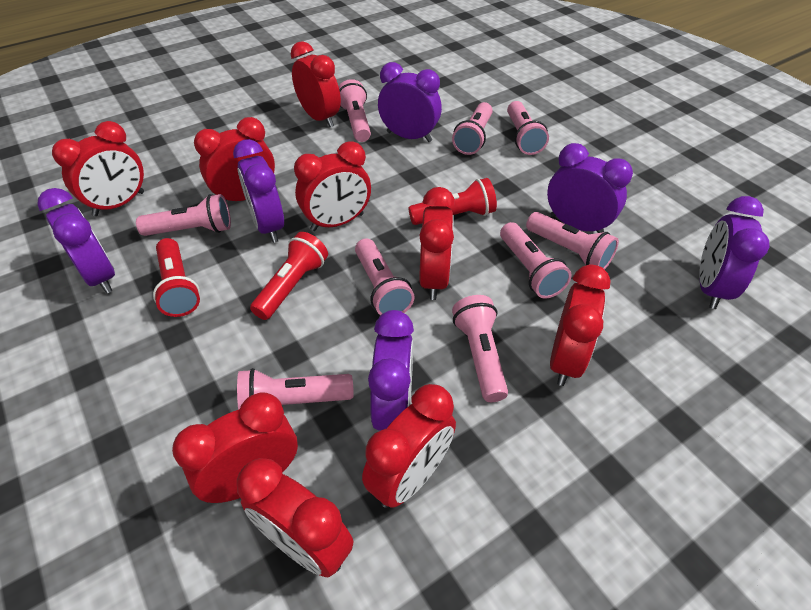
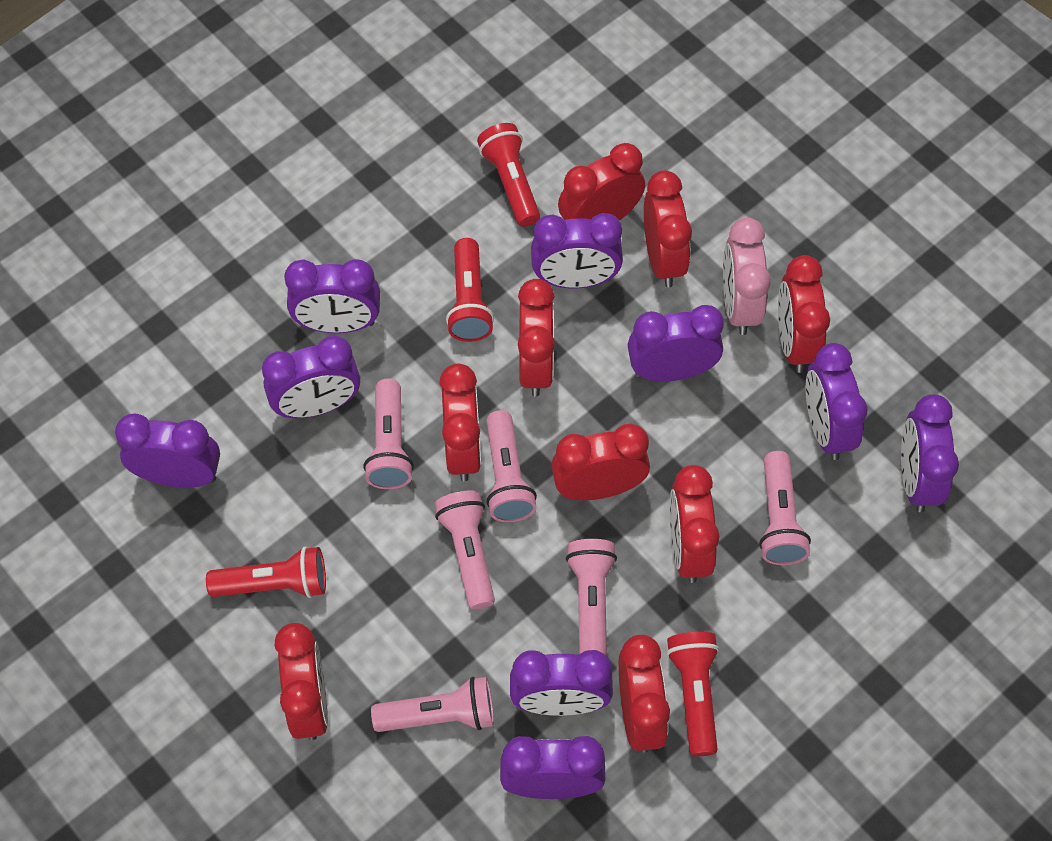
pink clock: 0 -> 1
pink flashlight: 9 -> 6
purple clock: 6 -> 9
red flashlight: 3 -> 4

